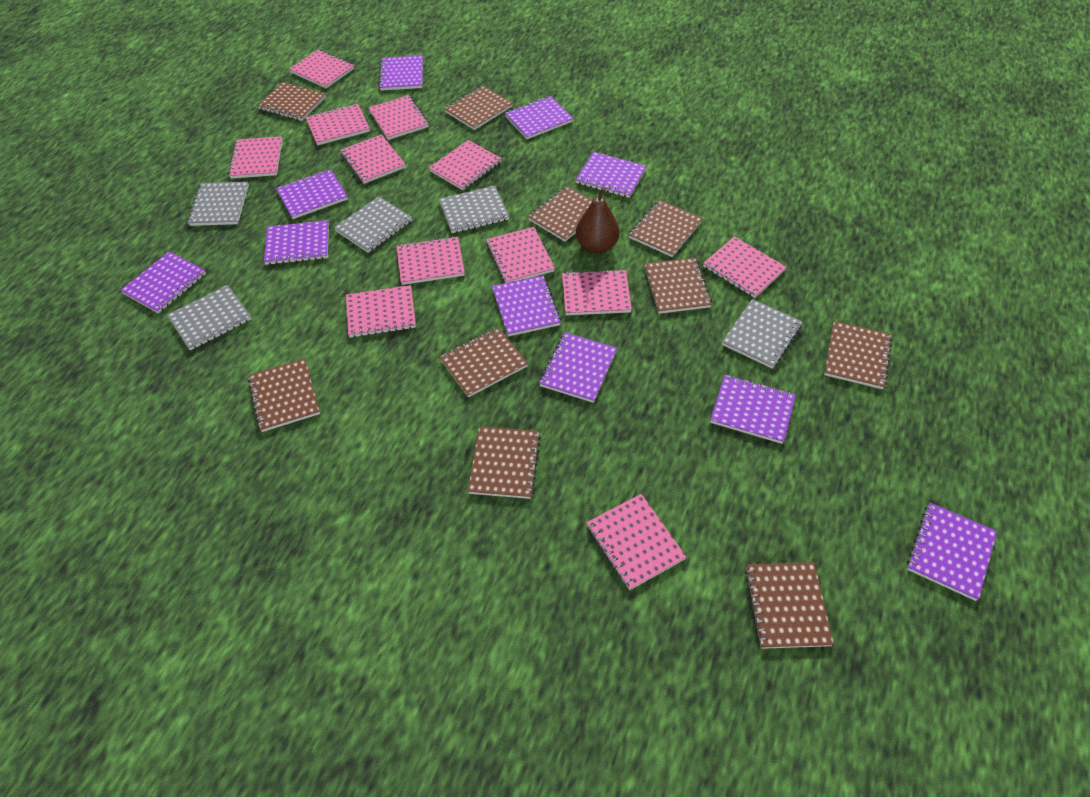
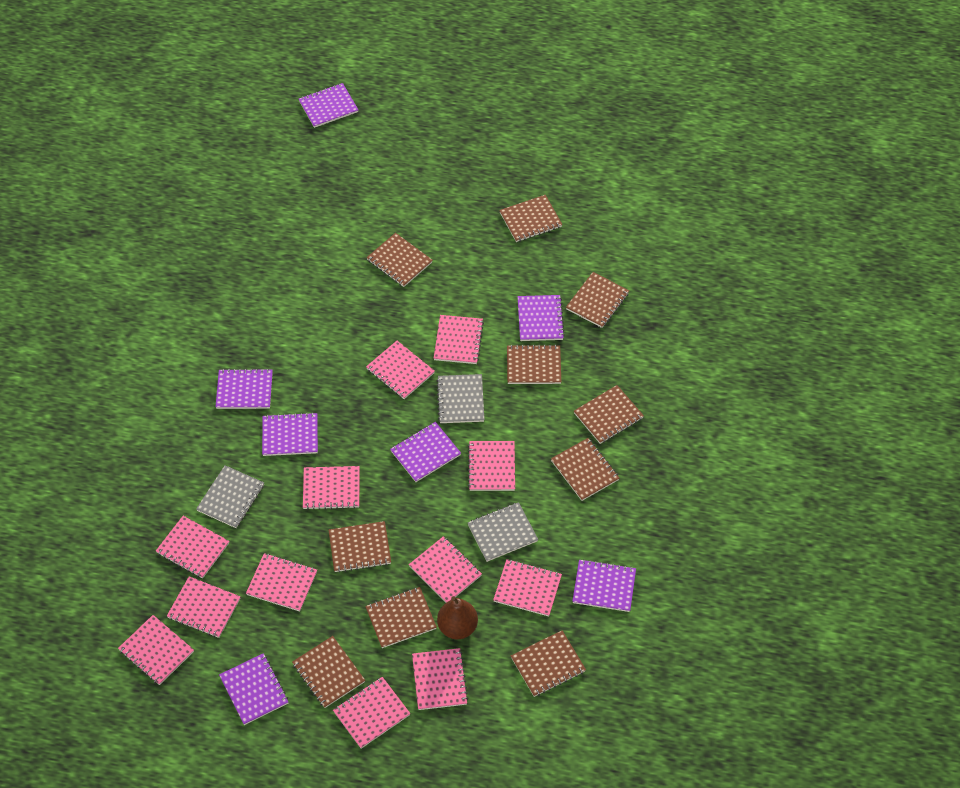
grey notebook: 5 -> 3
purple notebook: 10 -> 7

